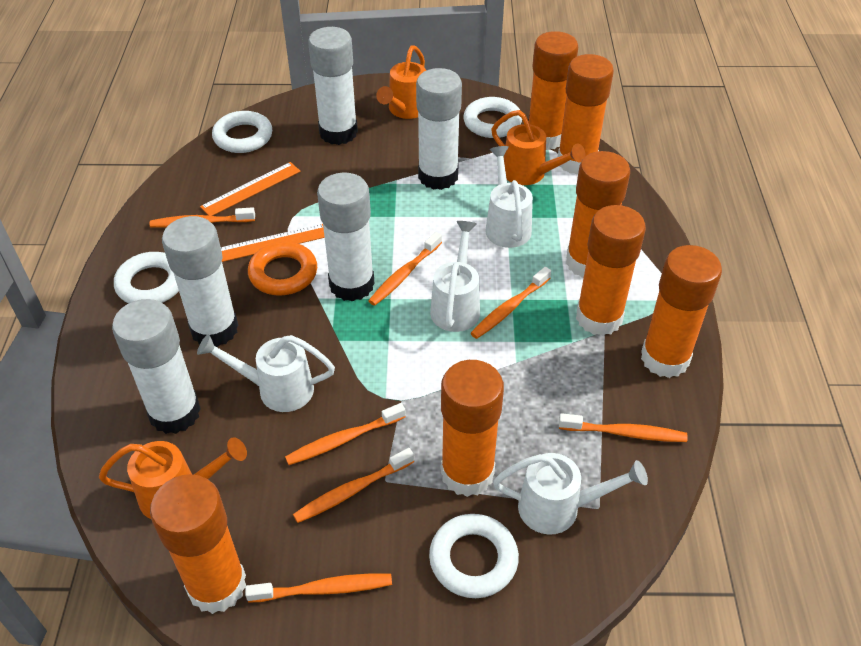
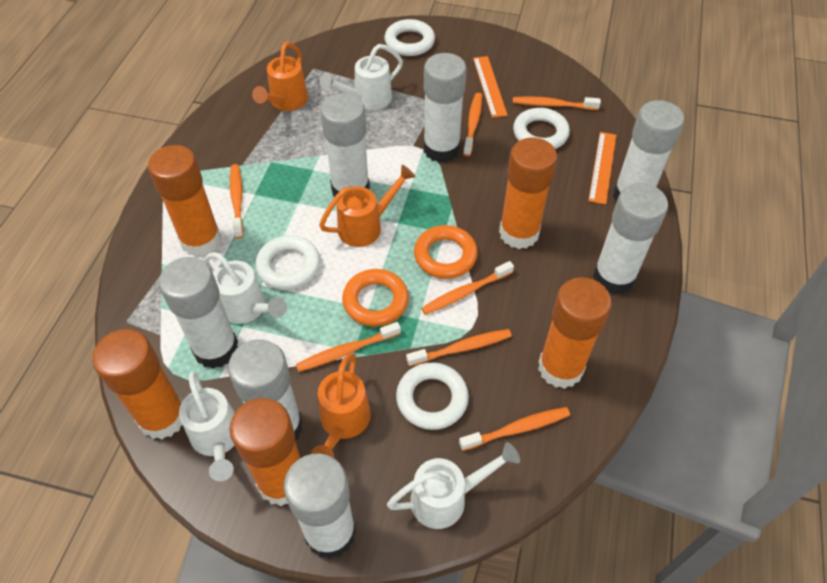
orange glue stick: 7 -> 5
orange ring: 1 -> 2
white glue stick: 5 -> 7

